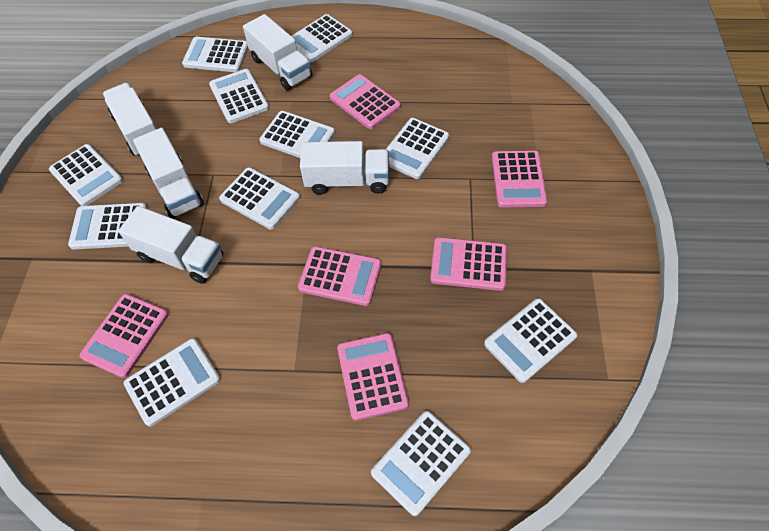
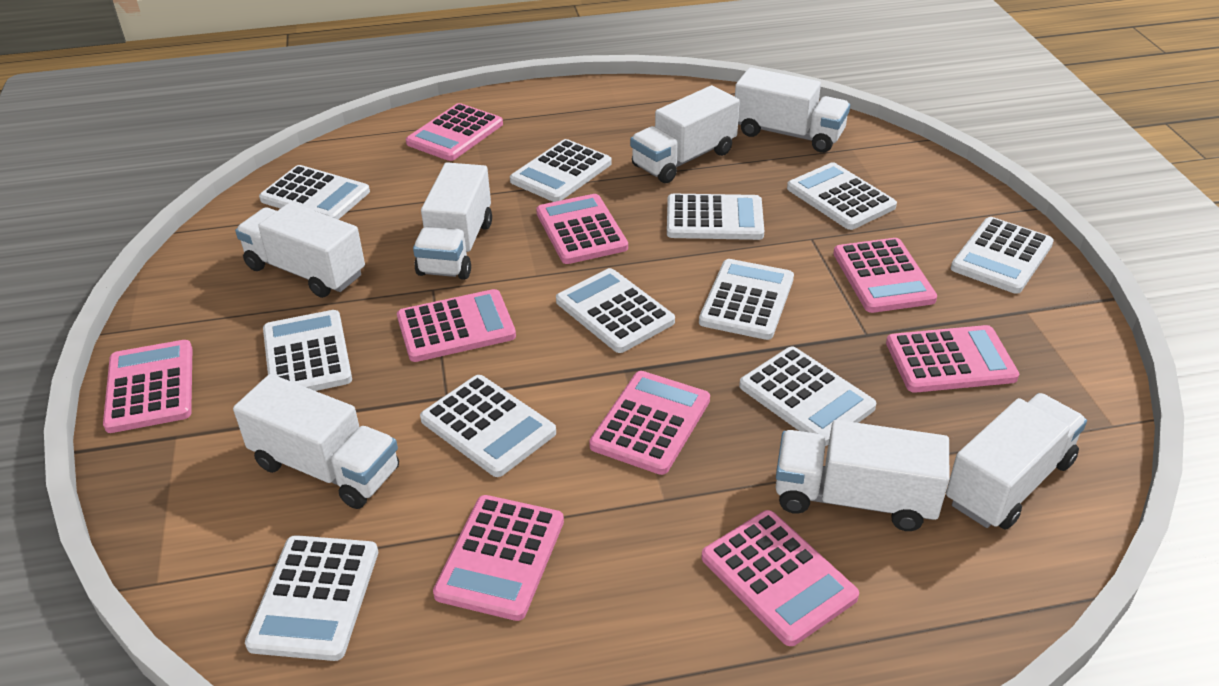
pink calculator: 6 -> 9
white truck: 5 -> 7

